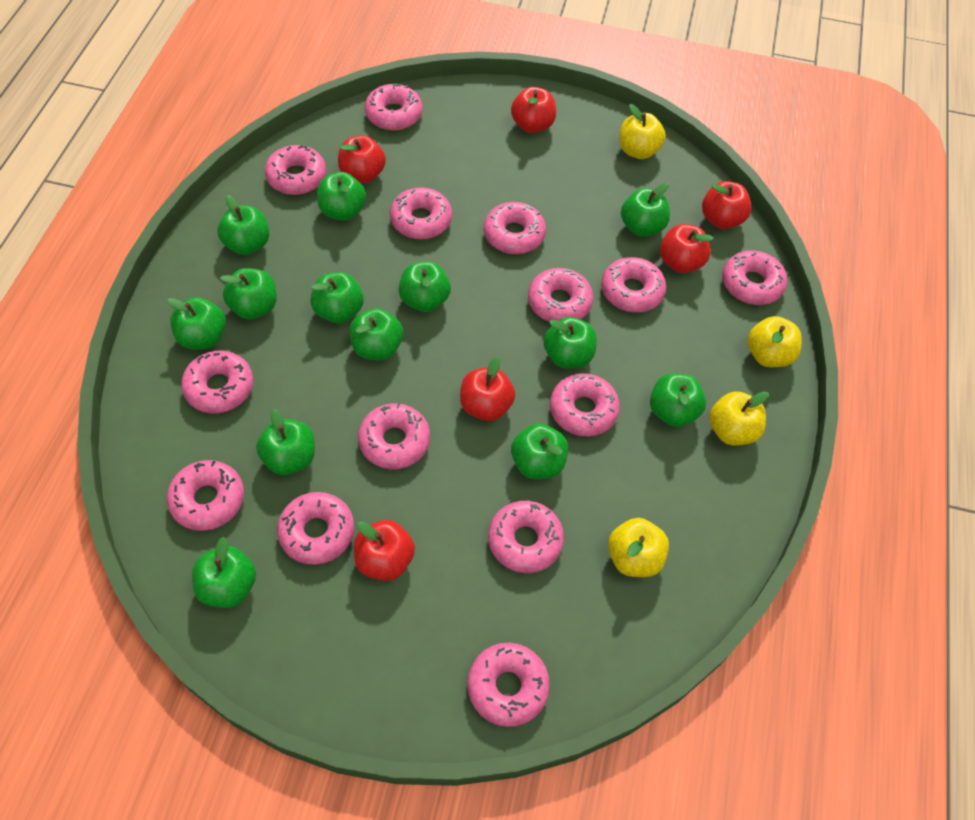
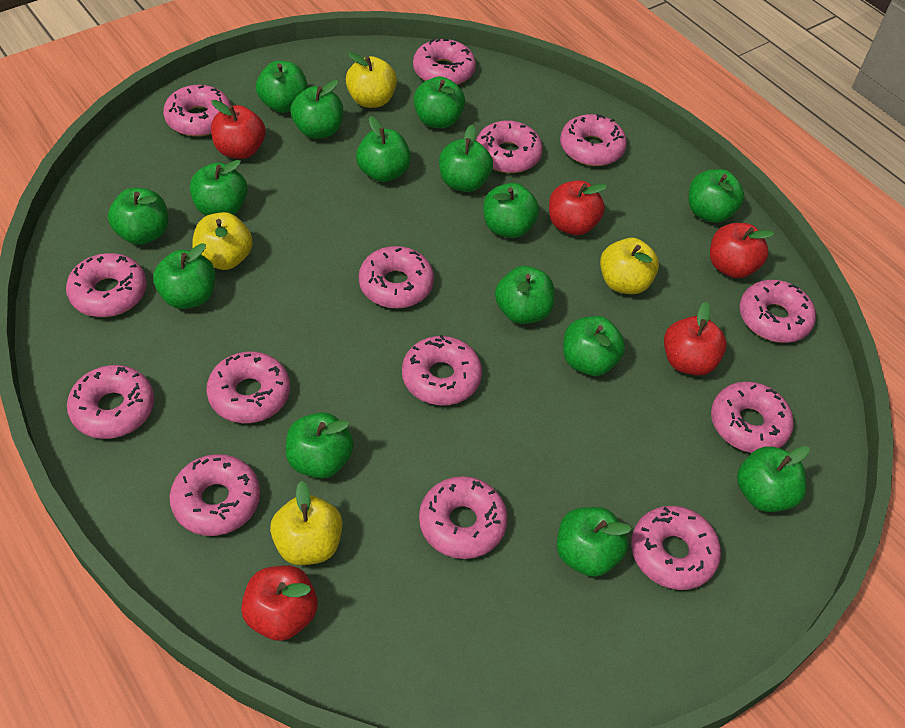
green apple: 13 -> 15
red apple: 6 -> 5

